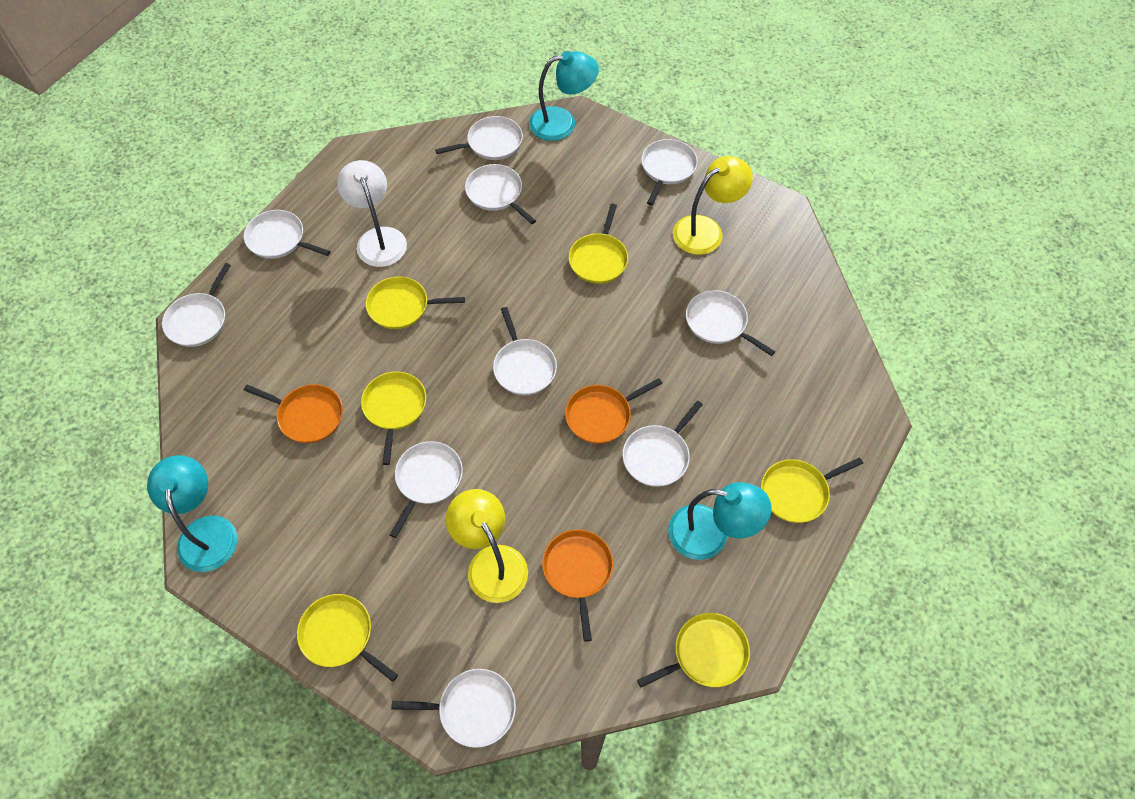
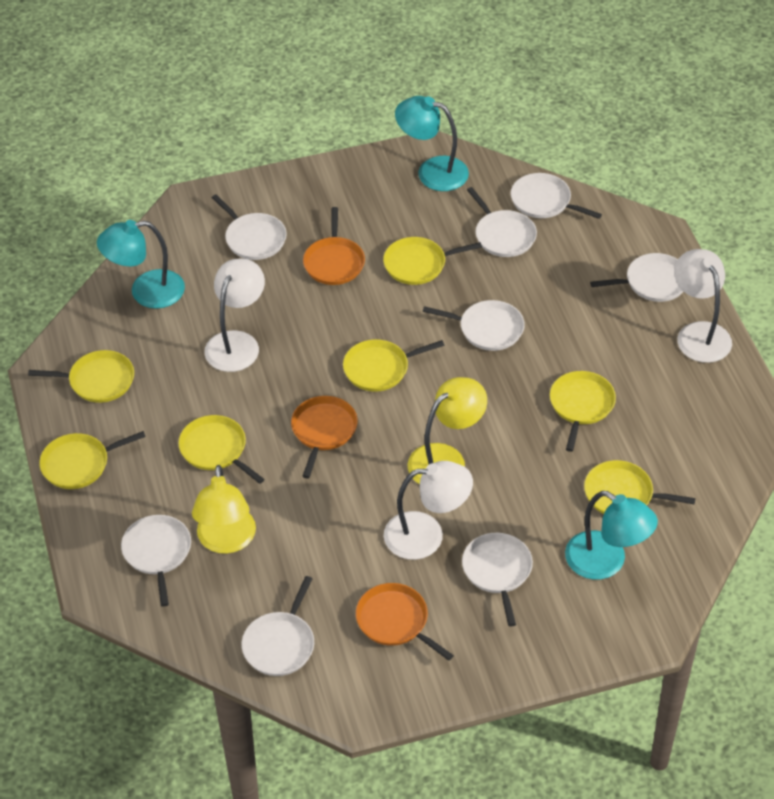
white lamp: 1 -> 3
white pan: 10 -> 8
yellow pan: 6 -> 7

